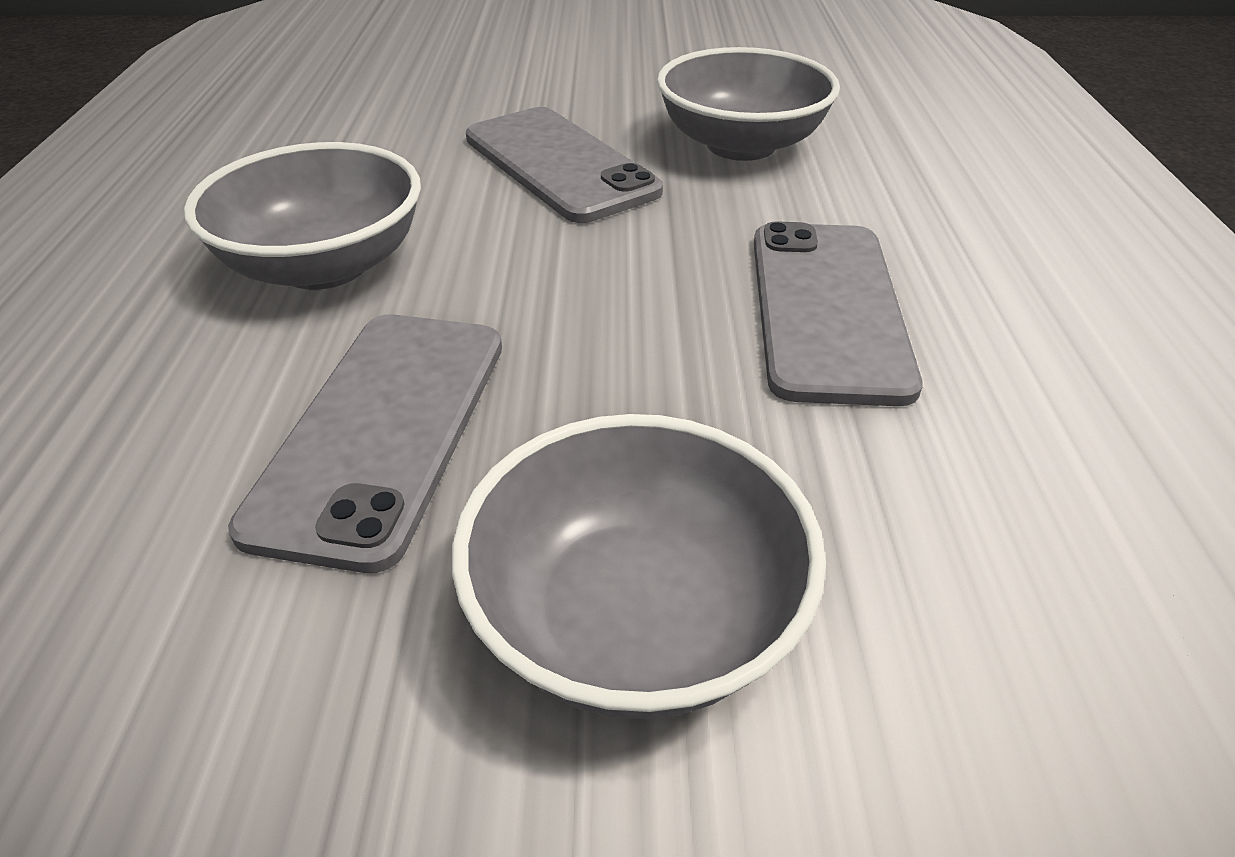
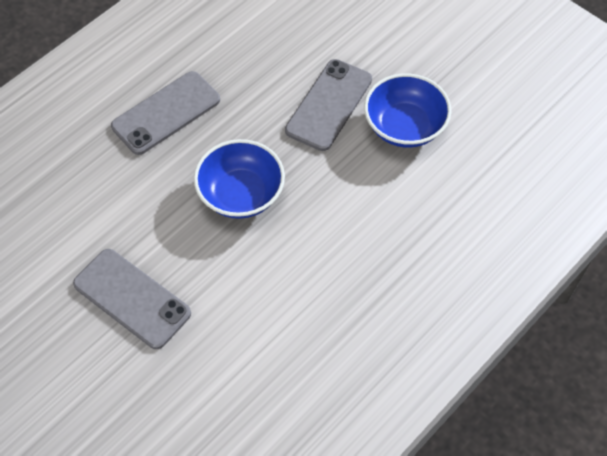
blue bowl: 0 -> 2
grey bowl: 3 -> 0

